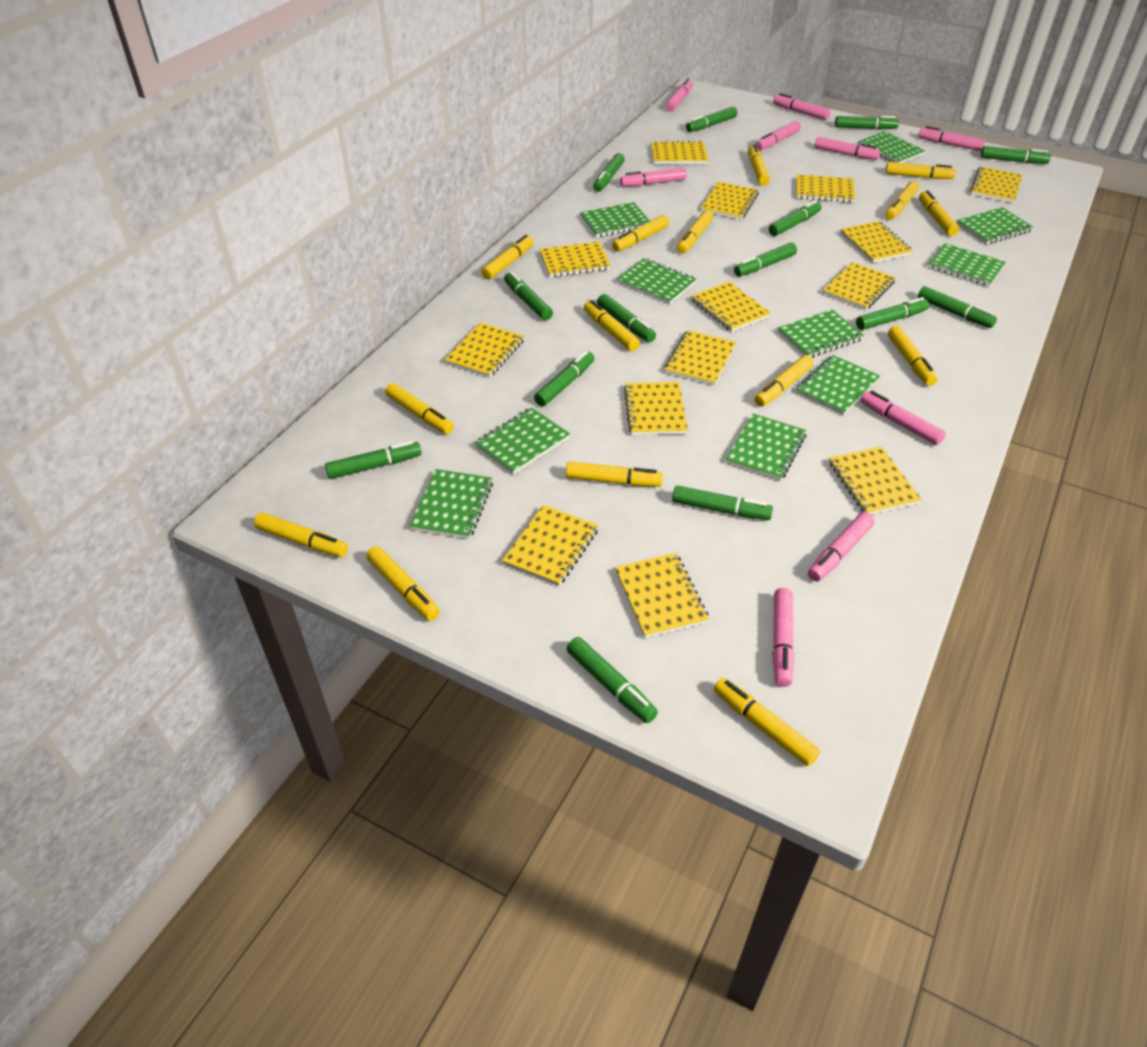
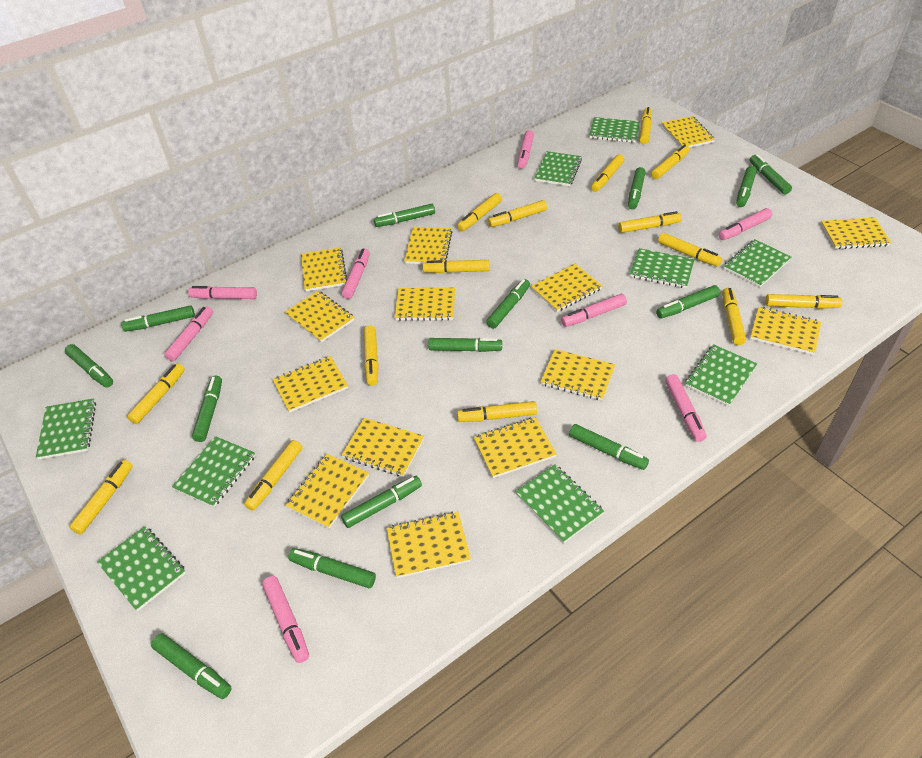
green notebook: 10 -> 9
pink marker: 9 -> 8

